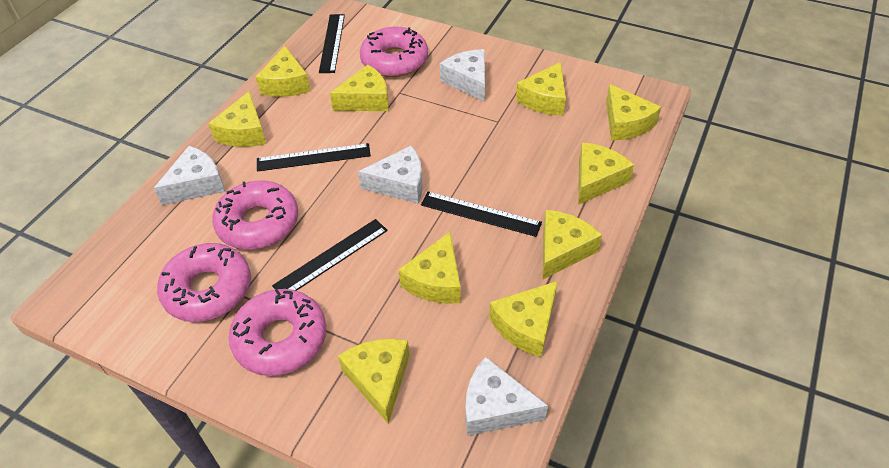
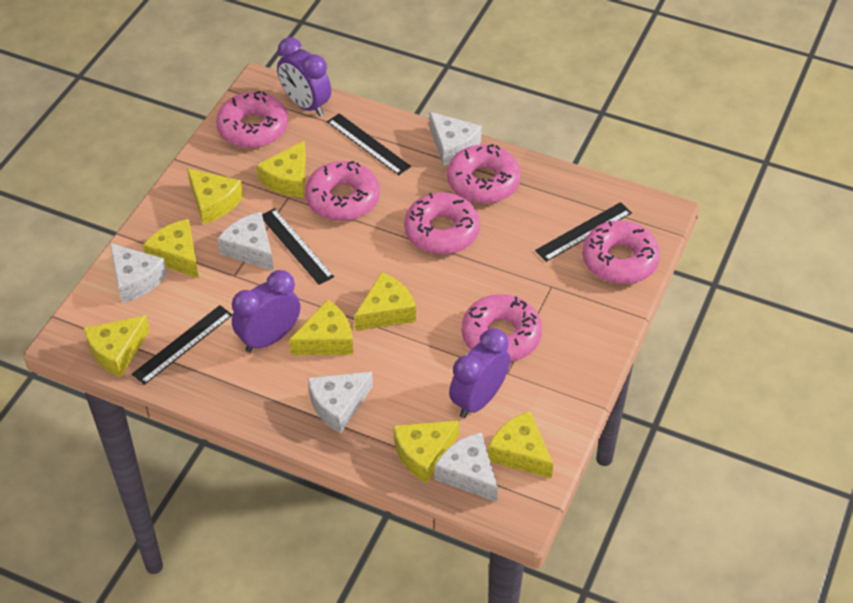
pink donut: 4 -> 6
purple clock: 0 -> 3
white cheese: 4 -> 5
yellow cheese: 10 -> 8

